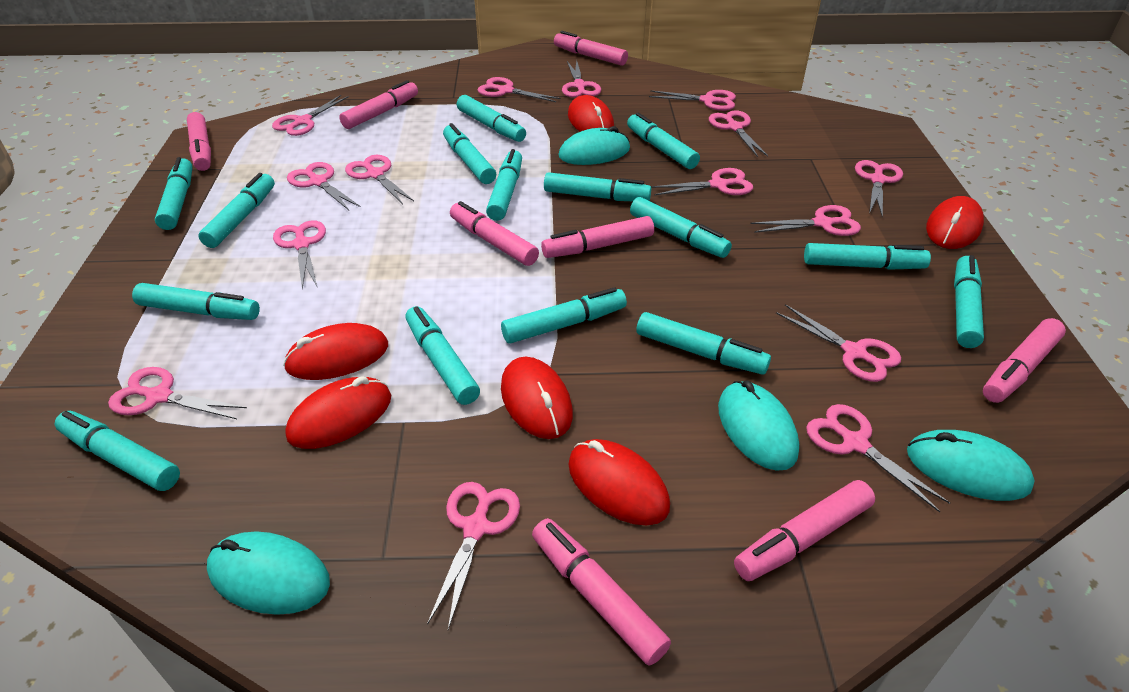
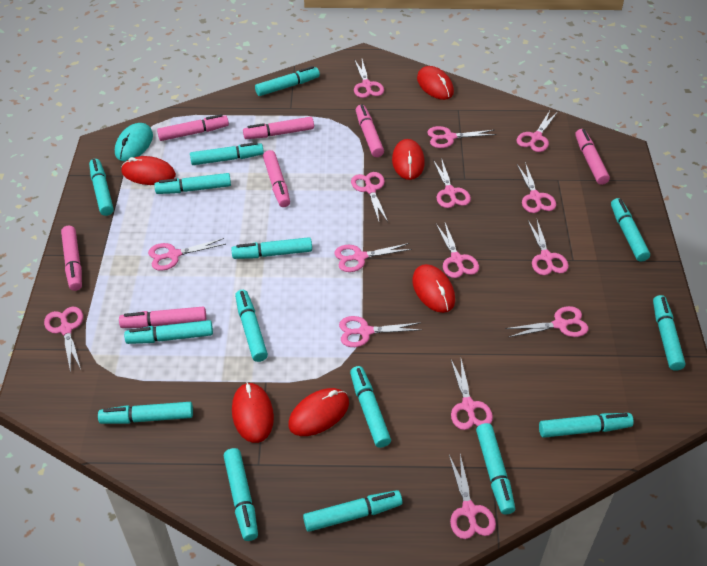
pink marker: 8 -> 7
turquoise mouse: 4 -> 1

